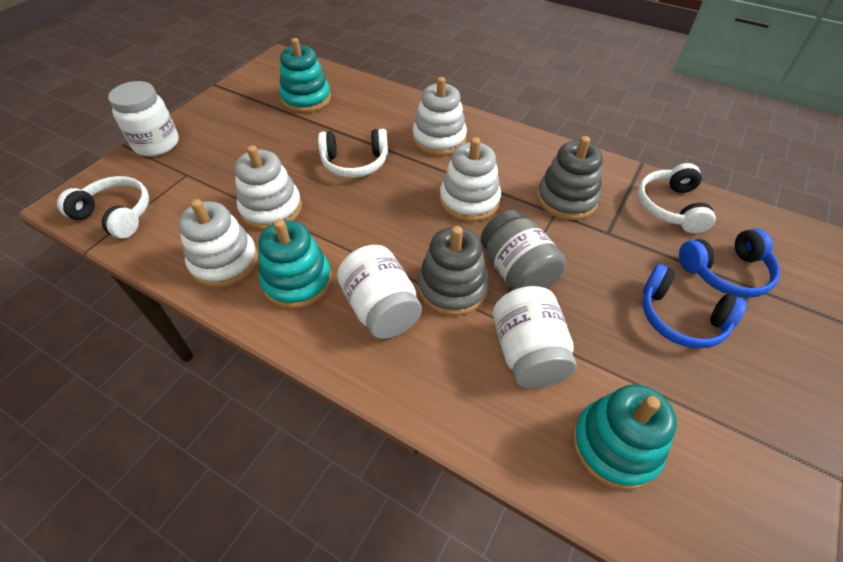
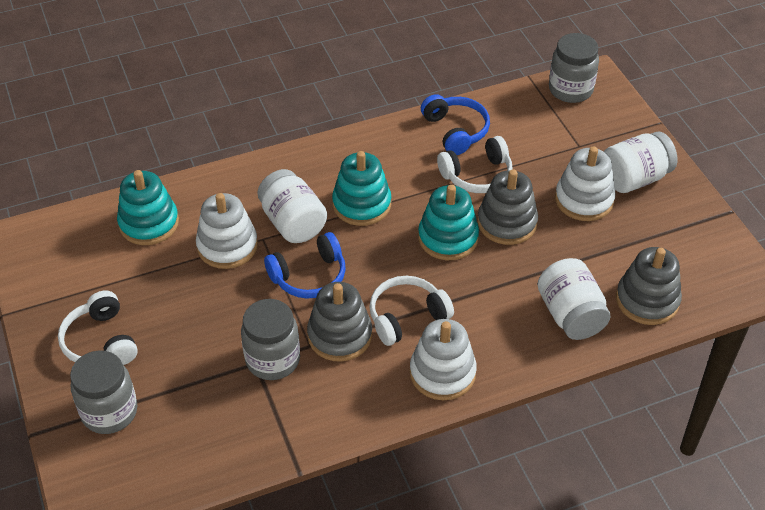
grey jar: 1 -> 3
grey stacking toy: 2 -> 3
white stacking toy: 4 -> 3

